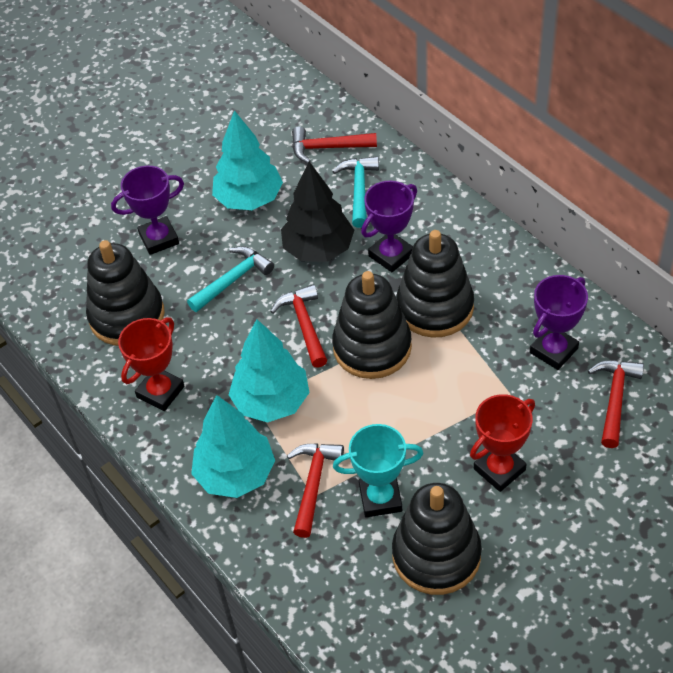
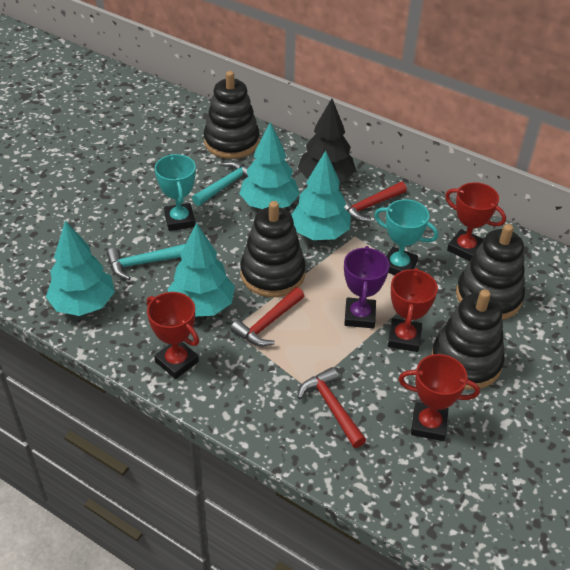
purple trophy: 3 -> 1
red hammer: 4 -> 3
red trophy: 2 -> 4
turquoise tree: 3 -> 4
turquoise trophy: 1 -> 2

